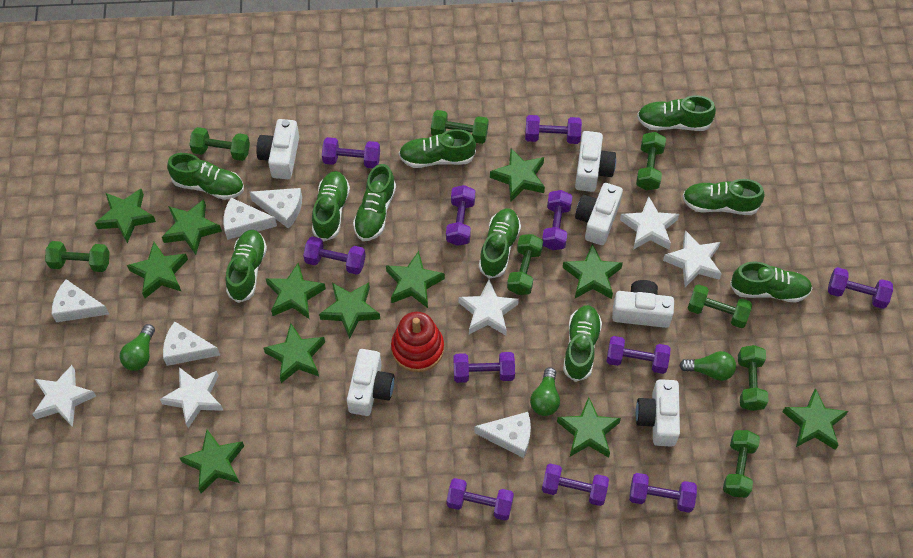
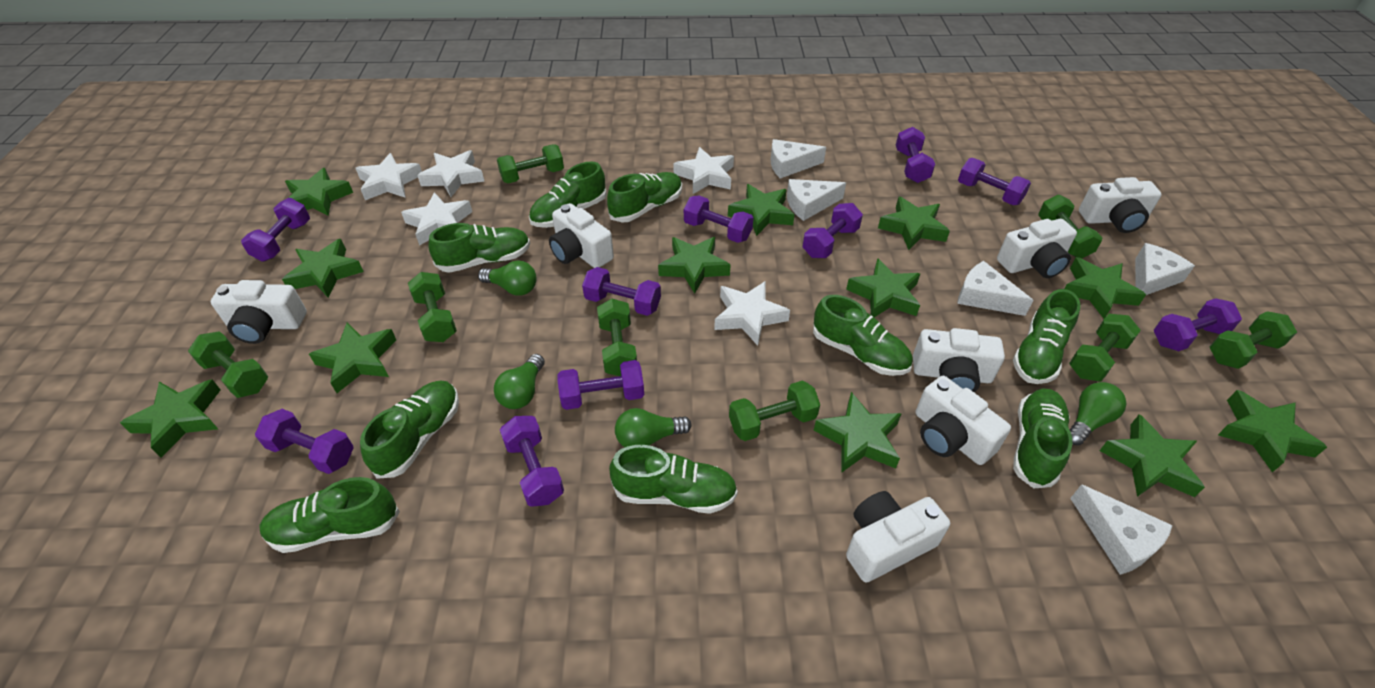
green light bulb: 3 -> 4
green shoe: 10 -> 9
purple dumbbell: 11 -> 10
red stacking toy: 1 -> 0
white camera: 6 -> 7

